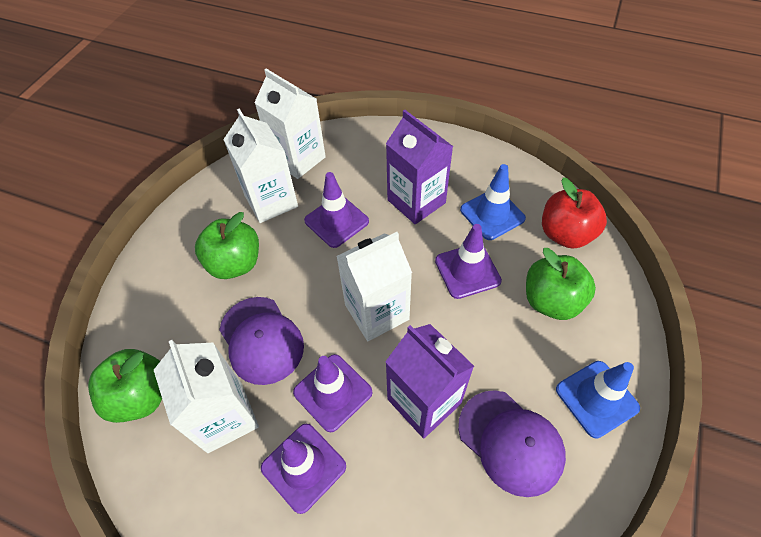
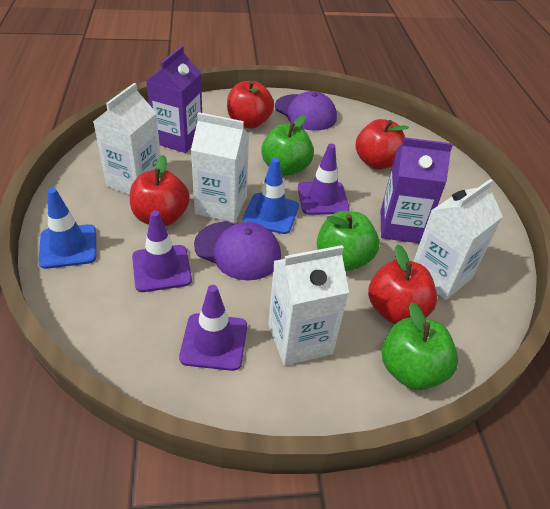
purple traffic cone: 4 -> 3
red apple: 1 -> 4

